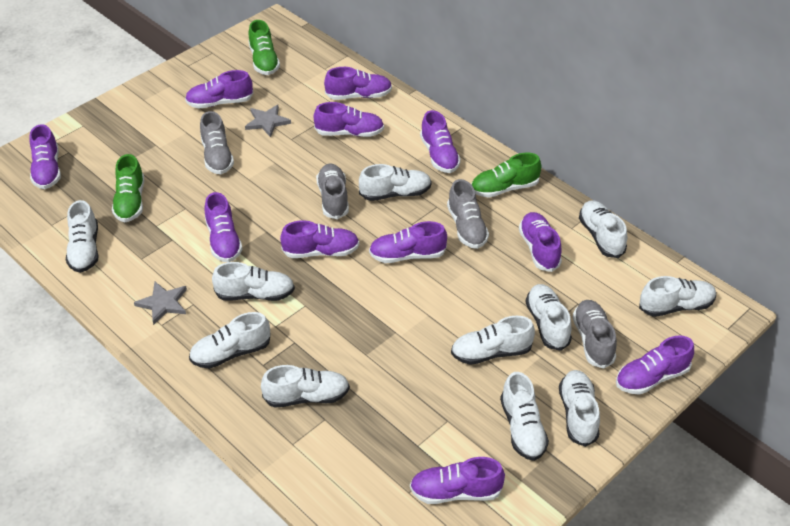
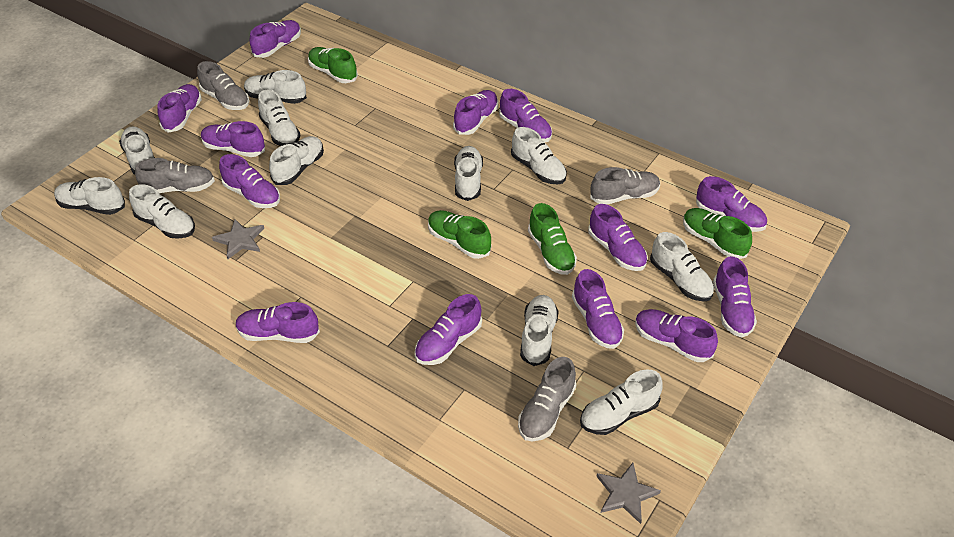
green shoe: 3 -> 4
purple shoe: 11 -> 13

